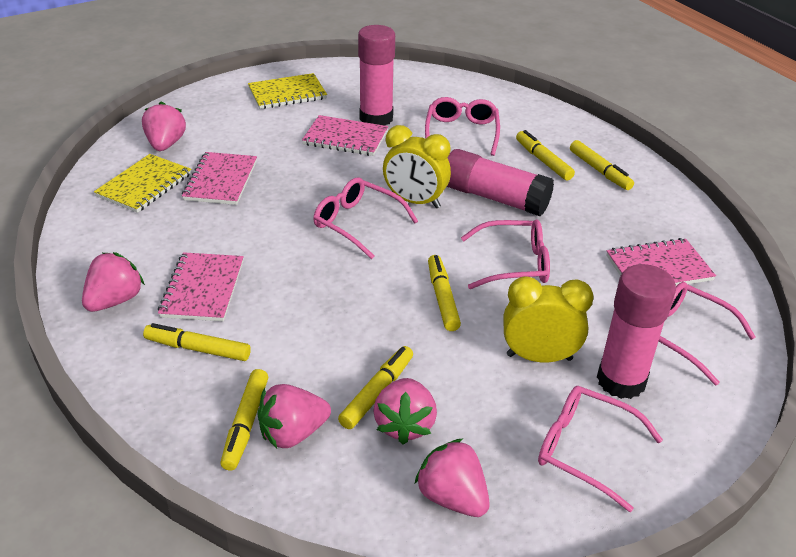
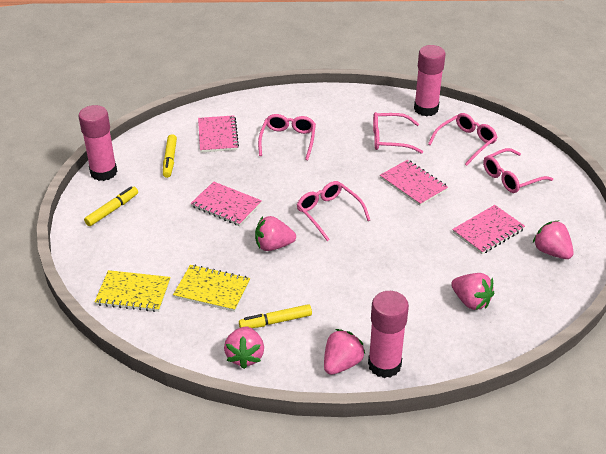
yellow clock: 2 -> 0
yellow marker: 6 -> 3

